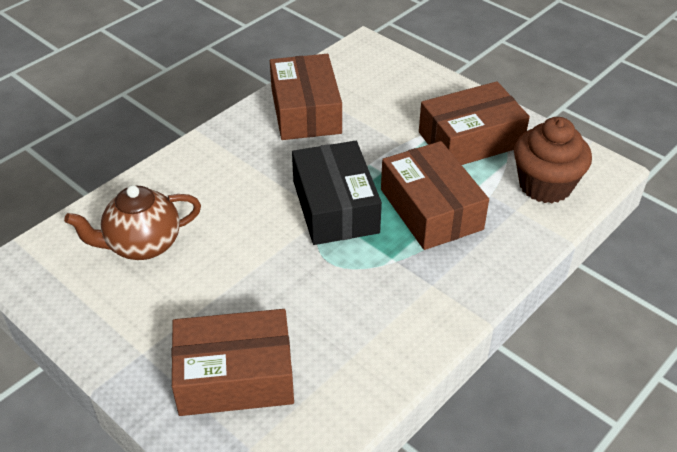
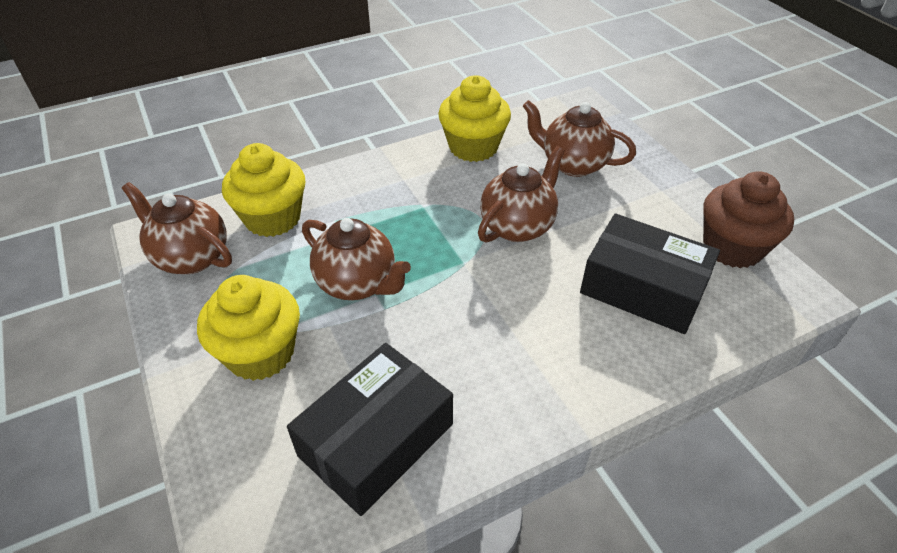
black box: 1 -> 2
brown box: 4 -> 0
brown teapot: 1 -> 4
yellow cupcake: 0 -> 3

